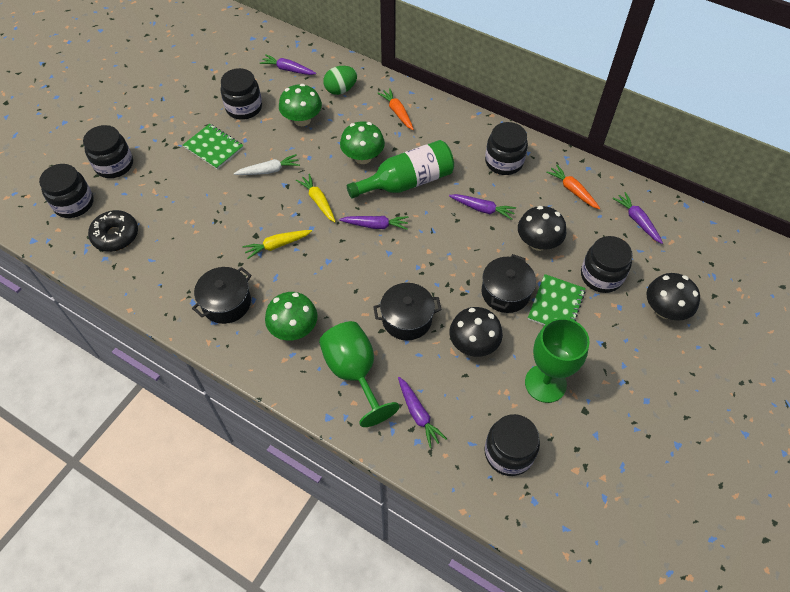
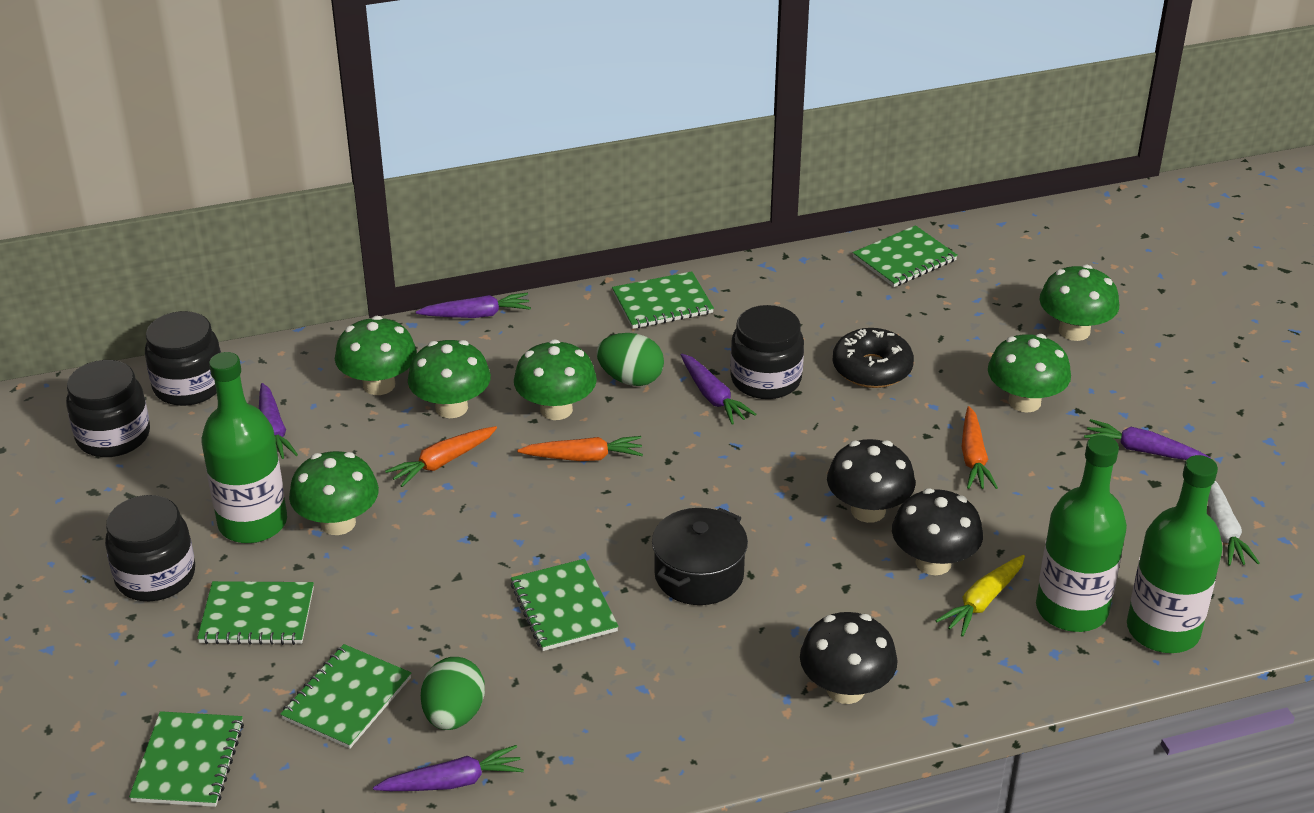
black jar: 6 -> 4
black pot: 3 -> 1
green bottle: 1 -> 3
green egg: 1 -> 2
green goblet: 2 -> 0
green mushroom: 3 -> 6
green notebook: 2 -> 6
orange carrot: 2 -> 3
yellow carrot: 2 -> 1

